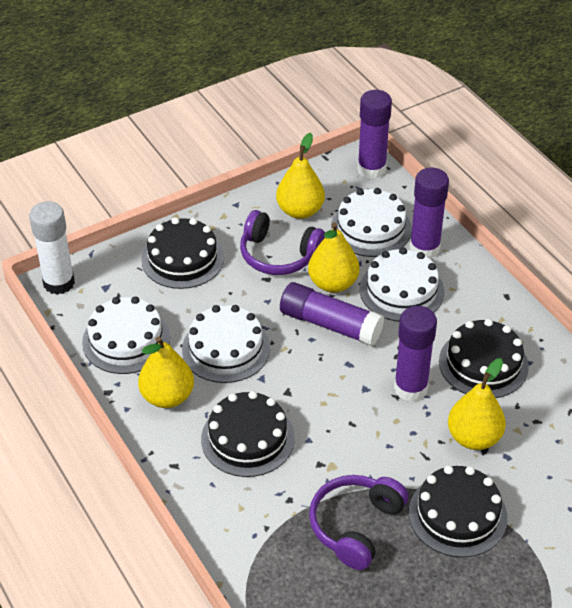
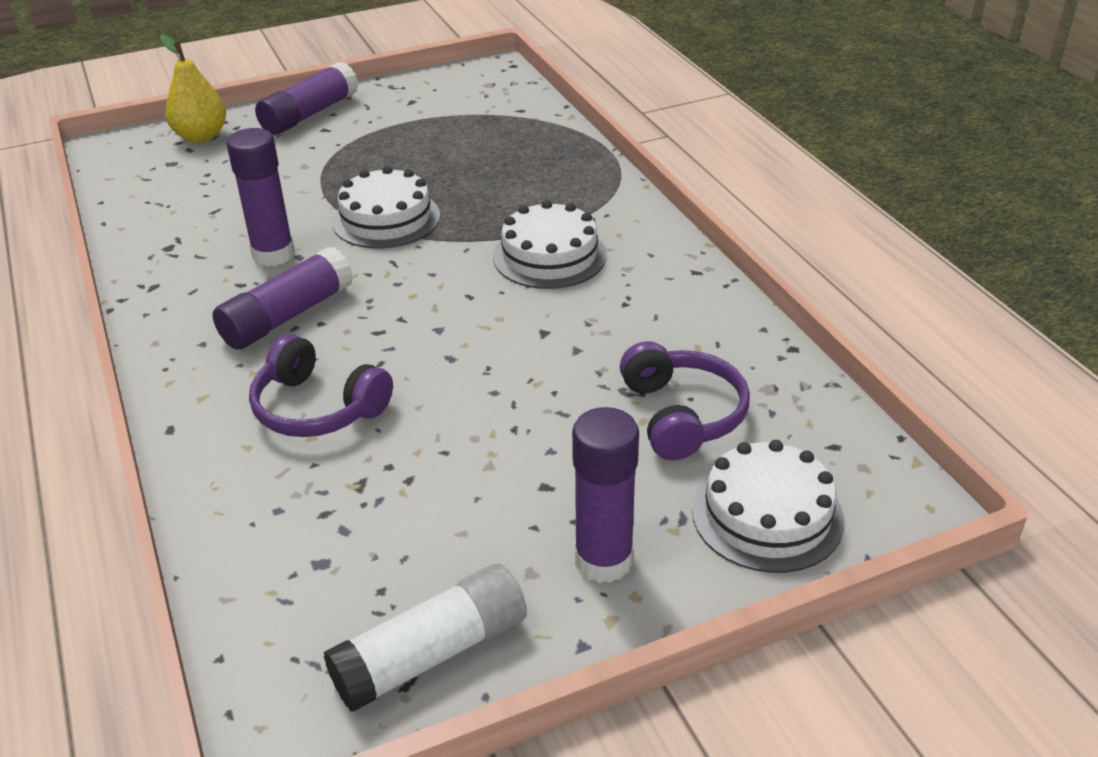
black cake: 4 -> 0
white cake: 4 -> 3
yellow pear: 4 -> 1

